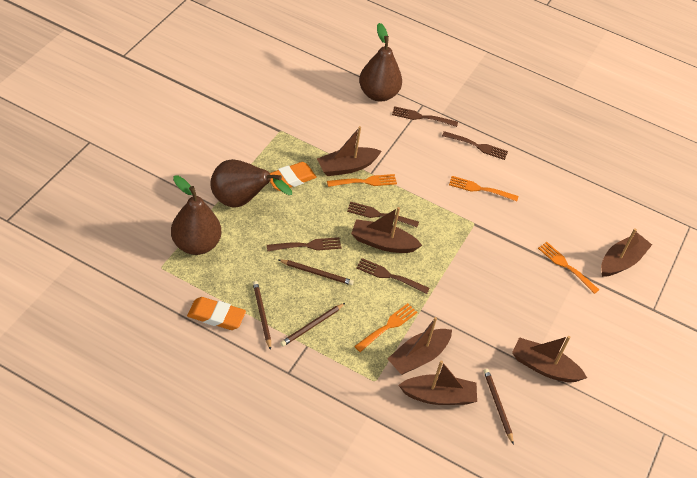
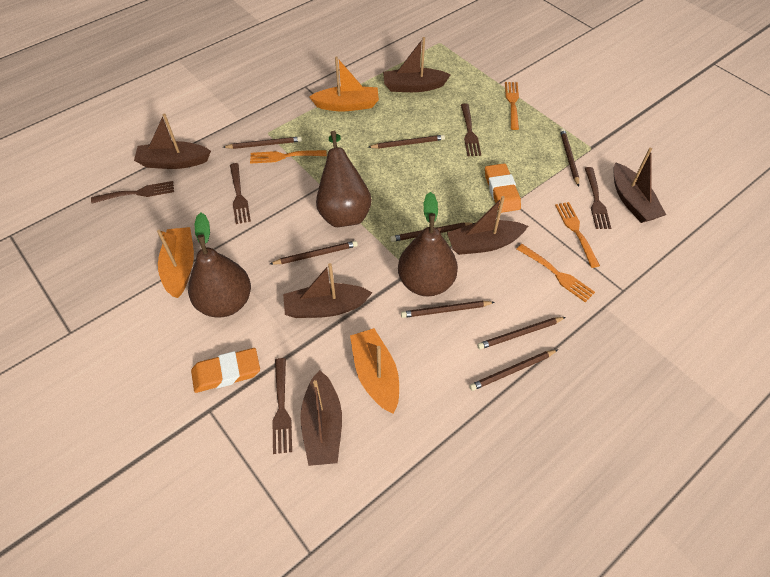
brown pencil: 4 -> 8
orange boat: 0 -> 3

